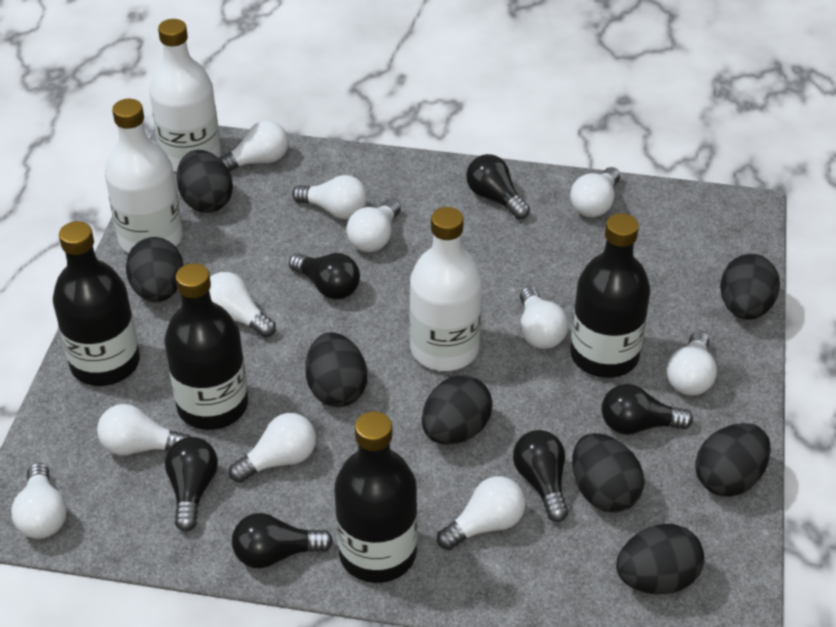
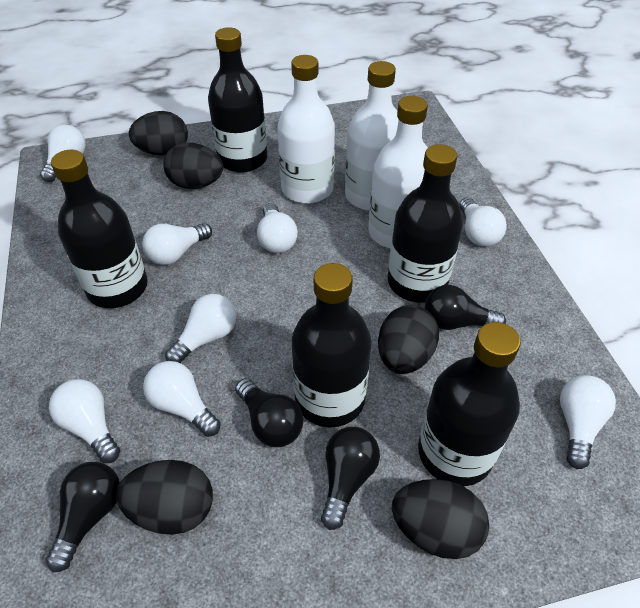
black bottle: 4 -> 5
black egg: 8 -> 5
black light bulb: 6 -> 4
white light bulb: 11 -> 8

